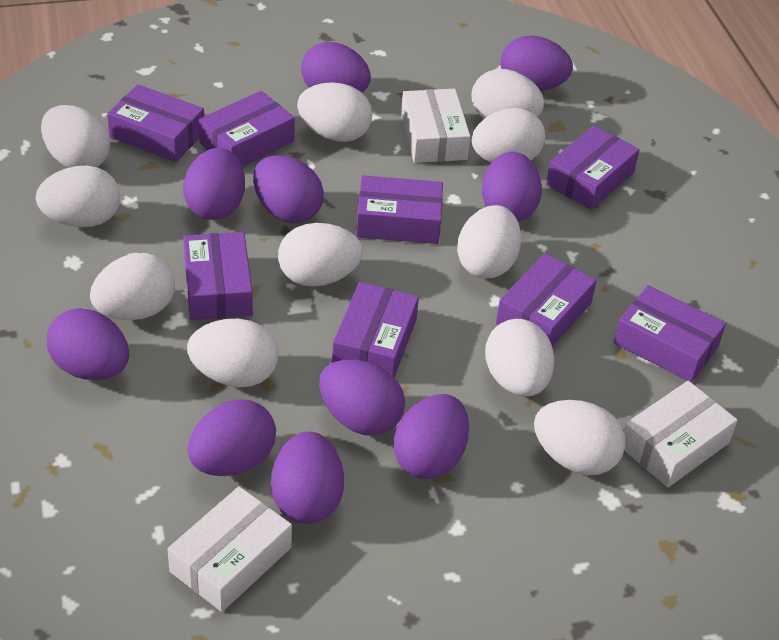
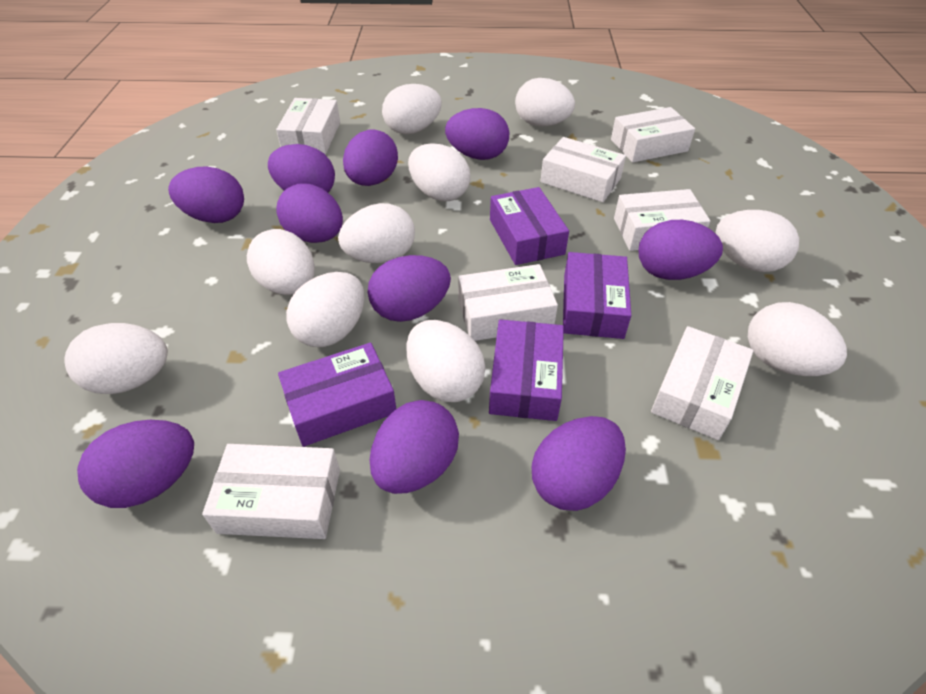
purple box: 8 -> 4
white box: 3 -> 7
white egg: 11 -> 10

